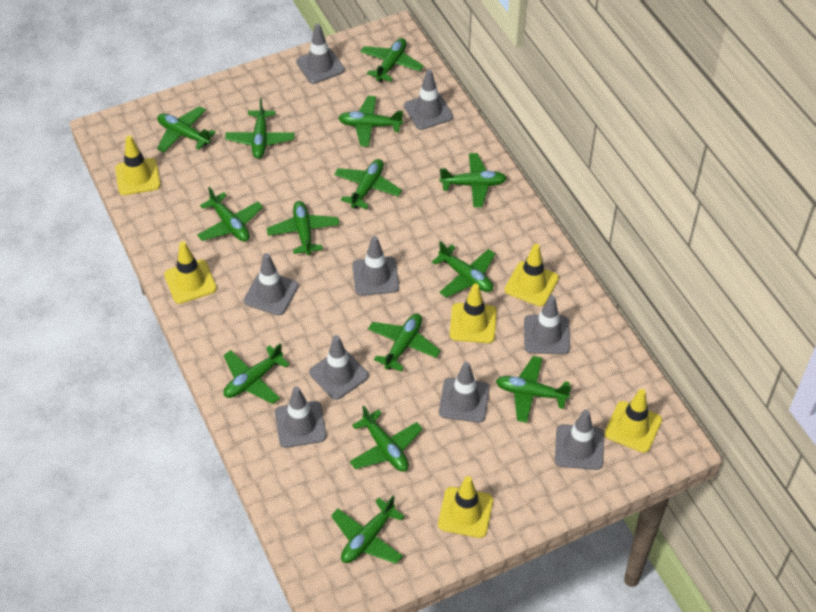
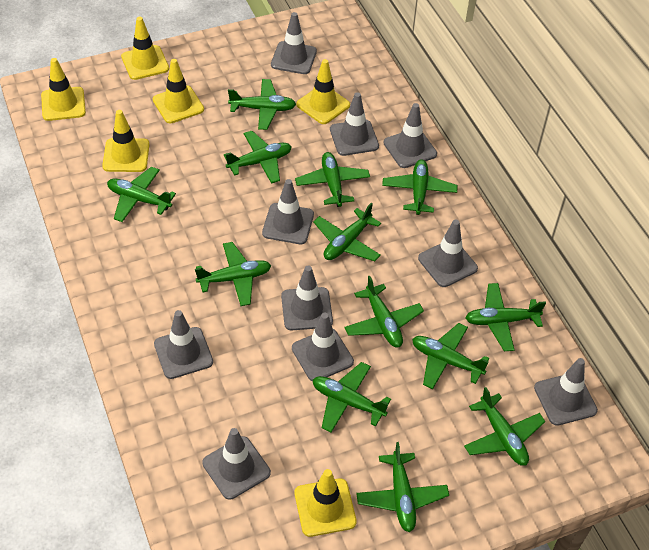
green plane: 14 -> 13
grey traffic cone: 9 -> 10

